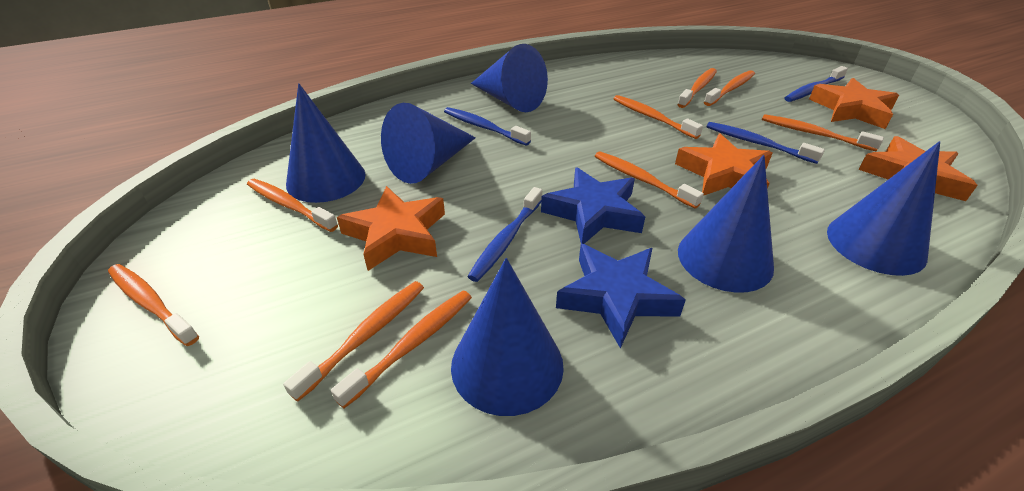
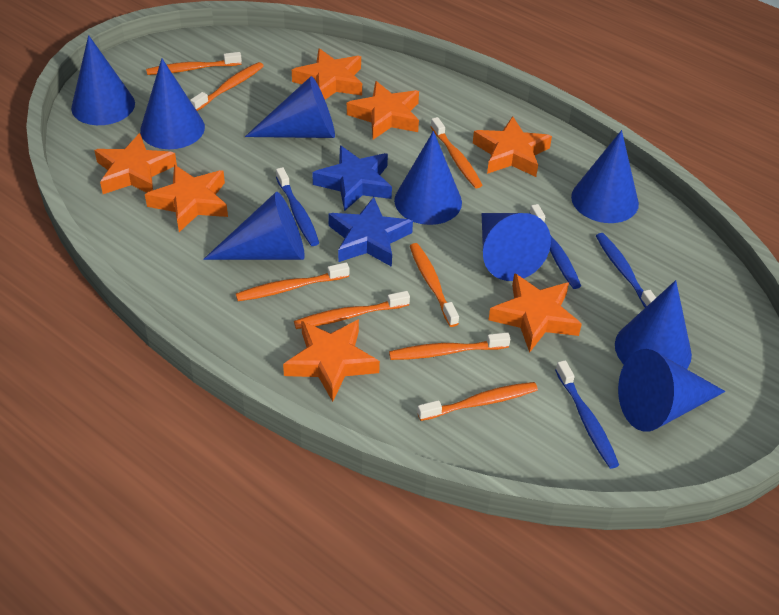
blue cone: 6 -> 9
orange star: 4 -> 7
orange toothbrush: 9 -> 8

